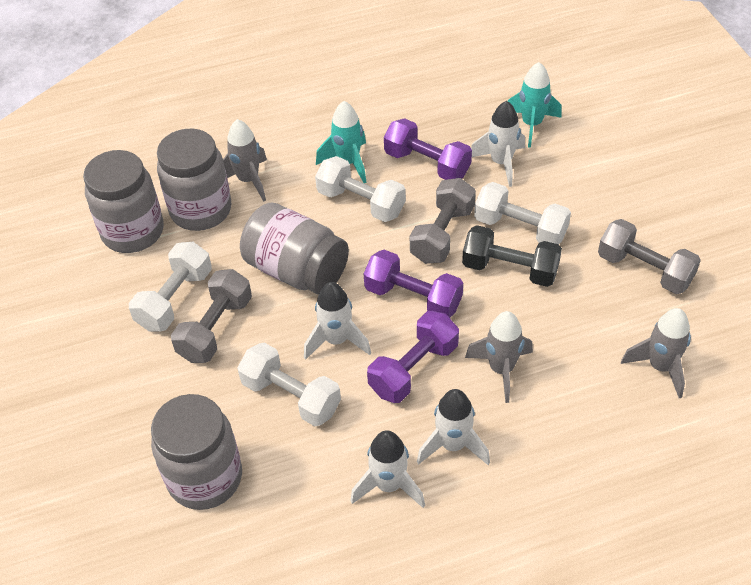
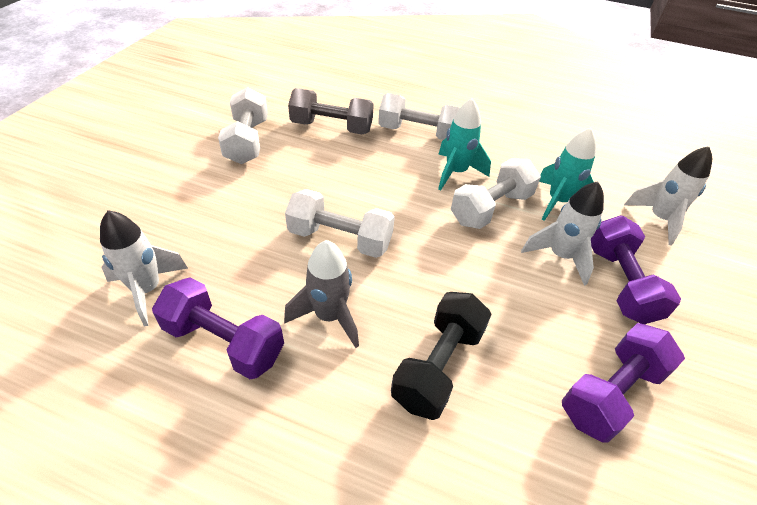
grey dumbbell: 3 -> 1
grey jar: 4 -> 0
grey rocket: 3 -> 1
white rocket: 4 -> 3

